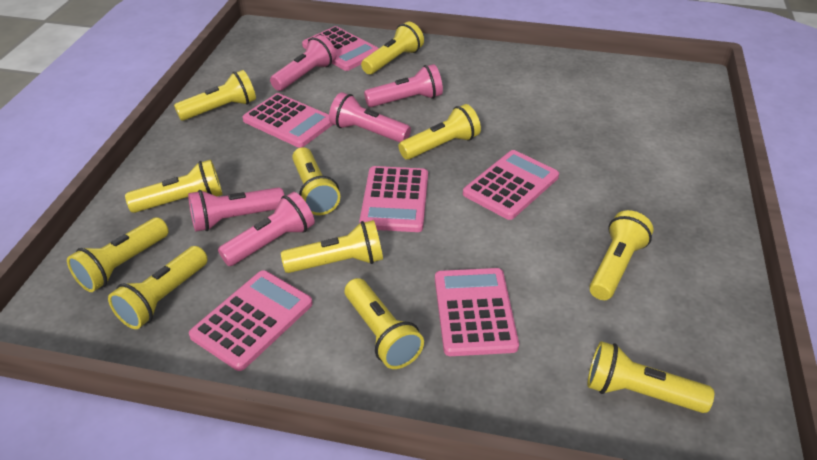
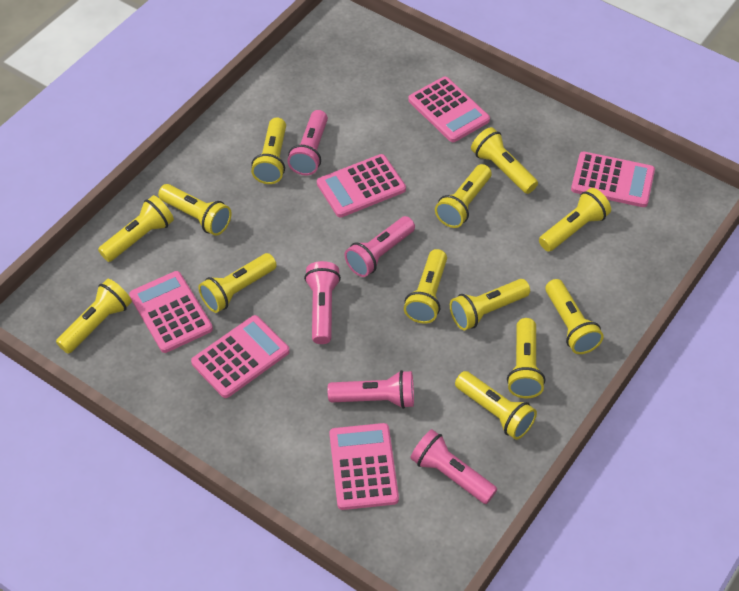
yellow flashlight: 11 -> 13

